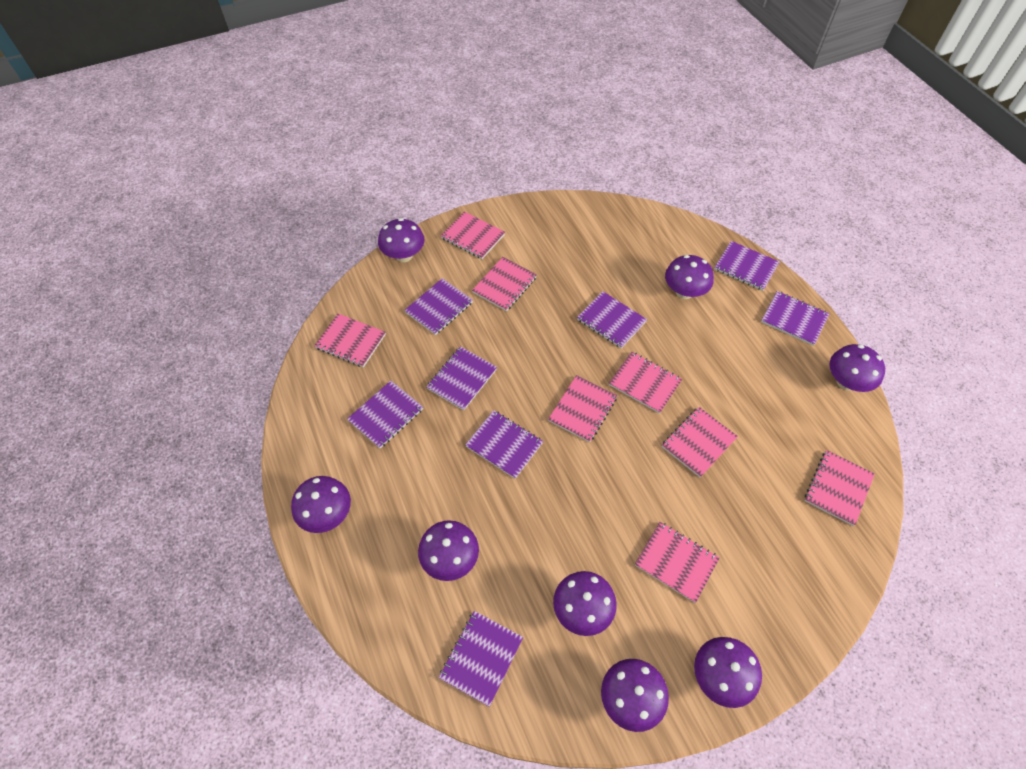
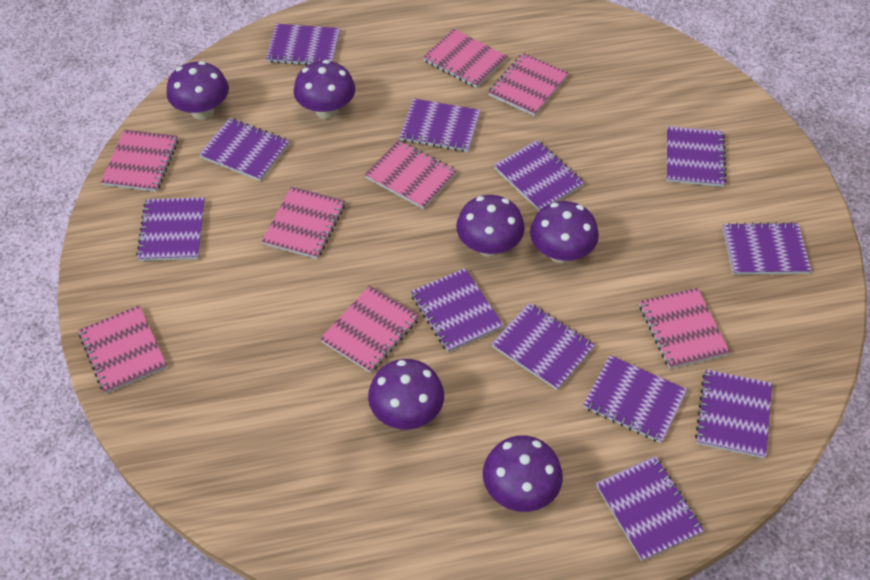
purple mushroom: 8 -> 6
purple notebook: 8 -> 12

